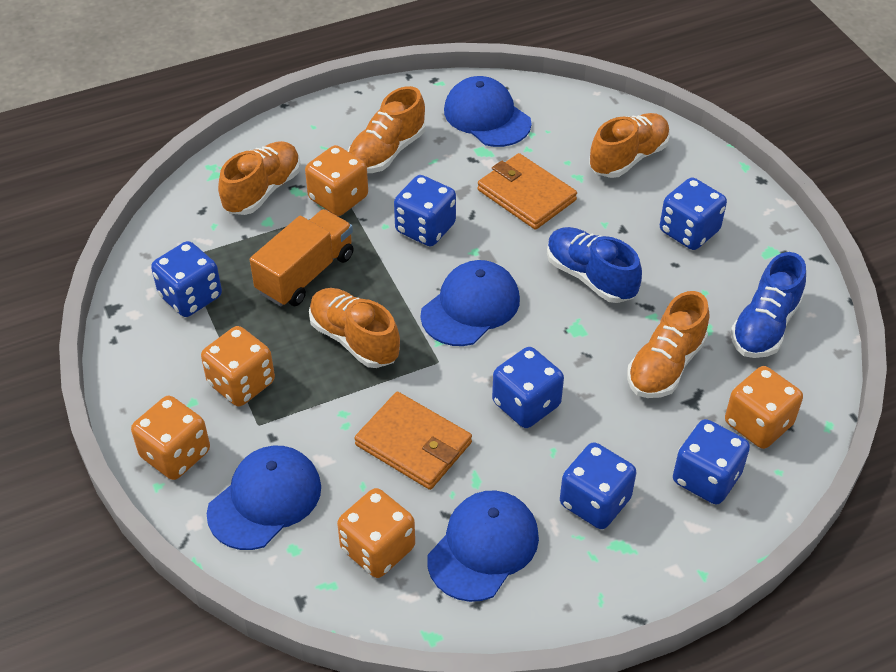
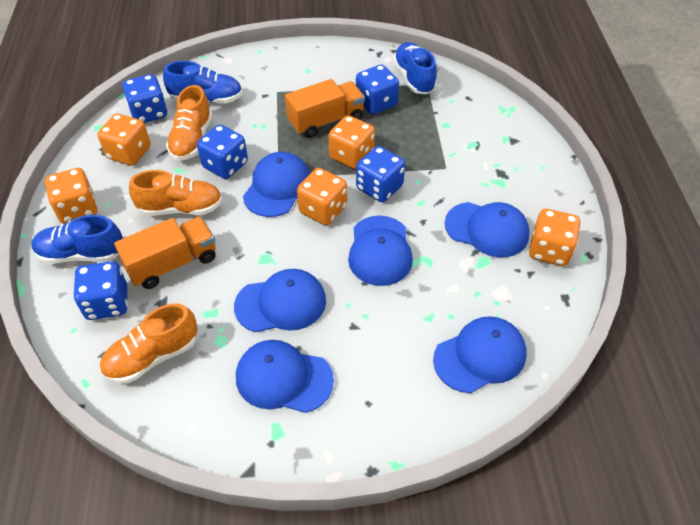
blue cap: 4 -> 6
blue dice: 6 -> 5
blue shoe: 2 -> 3
orange shoe: 5 -> 3
orange truck: 1 -> 2
orange wallet: 2 -> 0

